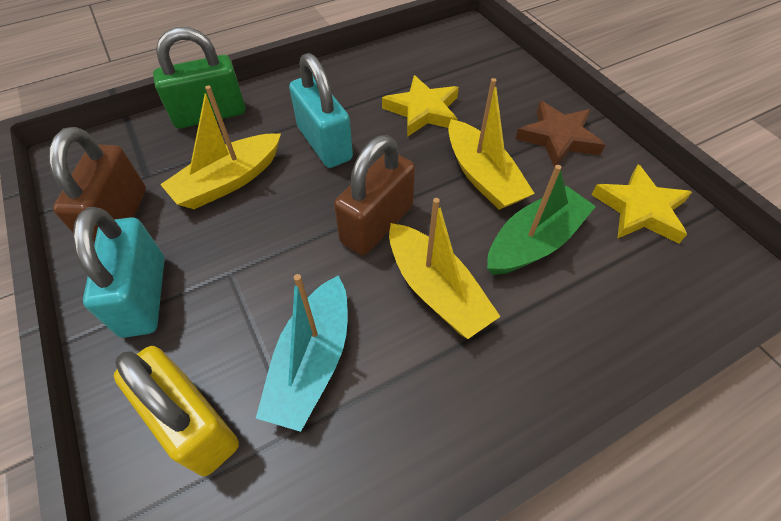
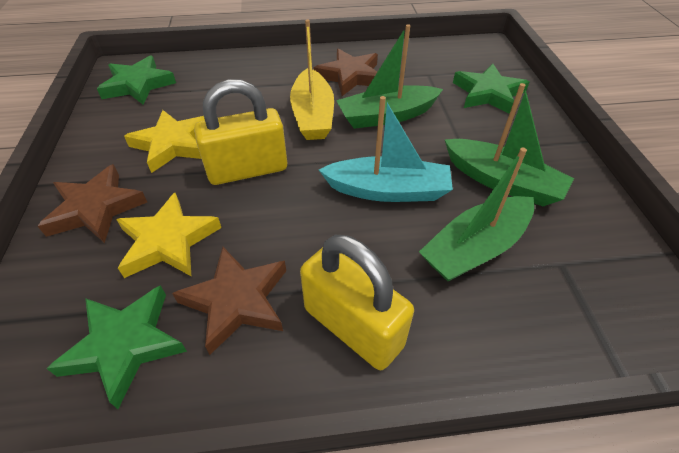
brown padlock: 2 -> 0
brown star: 1 -> 3
green boat: 1 -> 3
green padlock: 1 -> 0
green star: 0 -> 3
turquoise padlock: 2 -> 0
yellow boat: 3 -> 1
yellow padlock: 1 -> 2

